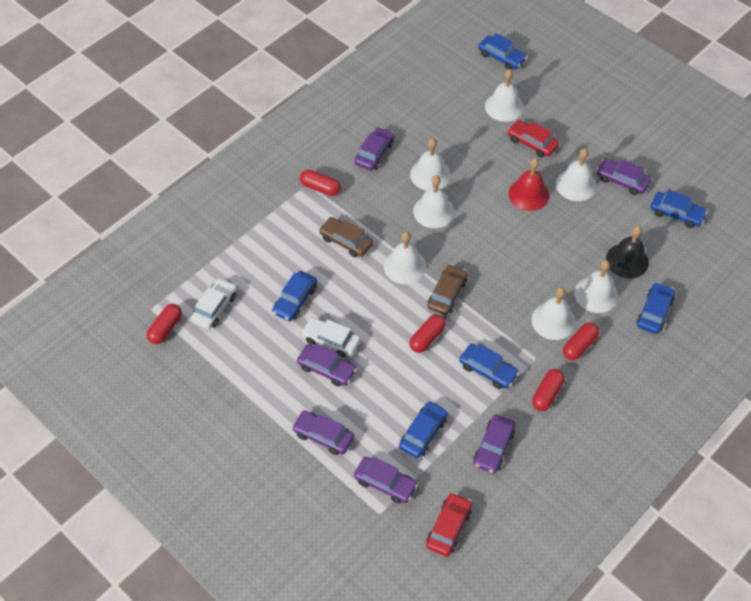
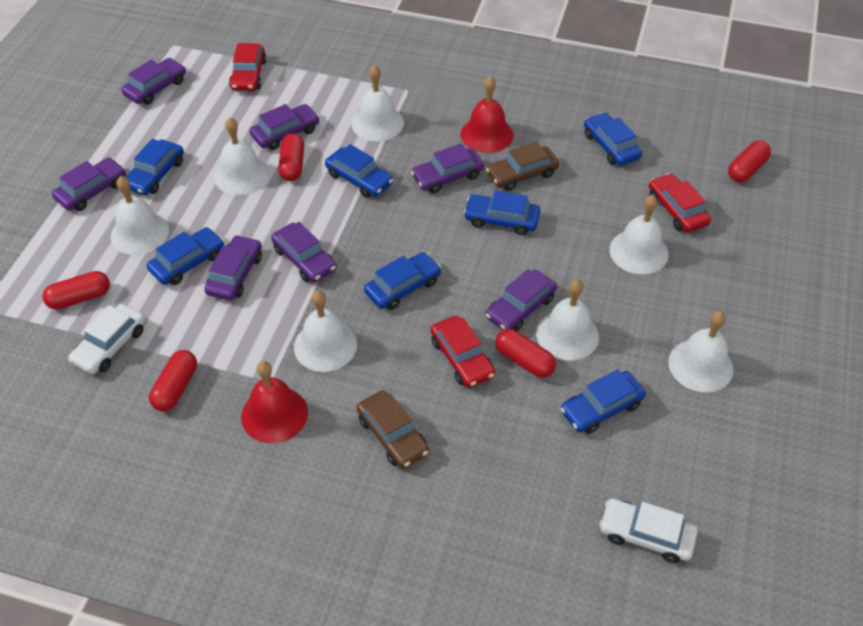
black bell: 1 -> 0
blue car: 6 -> 7
purple car: 6 -> 7
red bell: 1 -> 2
red car: 2 -> 3

